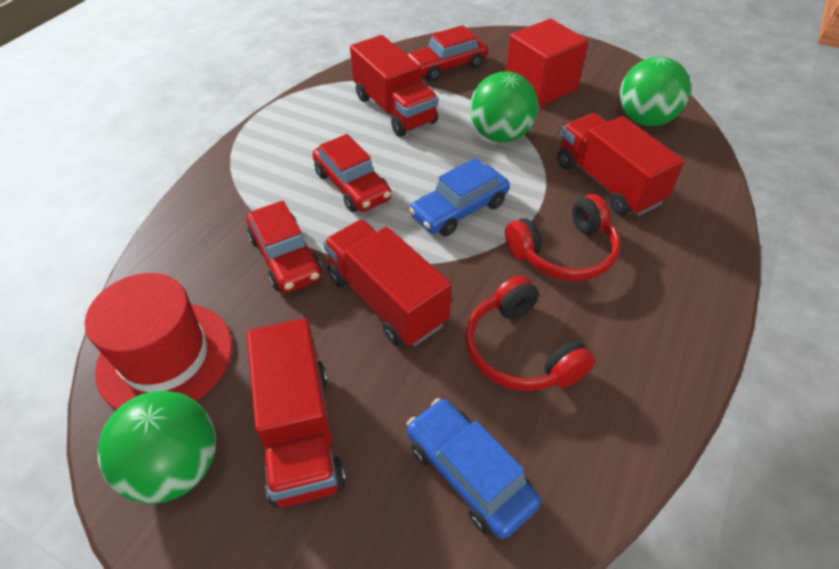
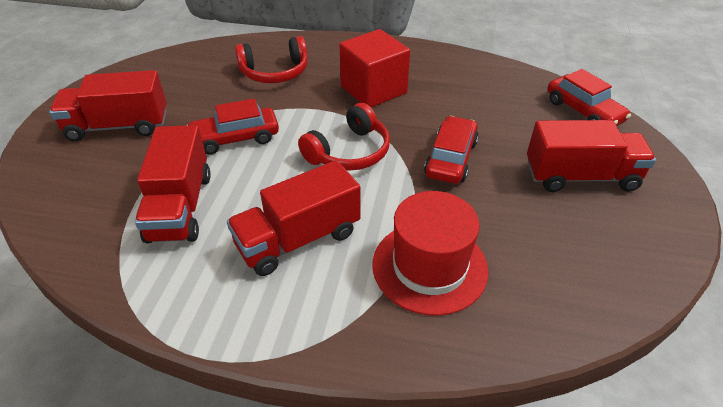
blue car: 2 -> 0
green ball: 3 -> 0

